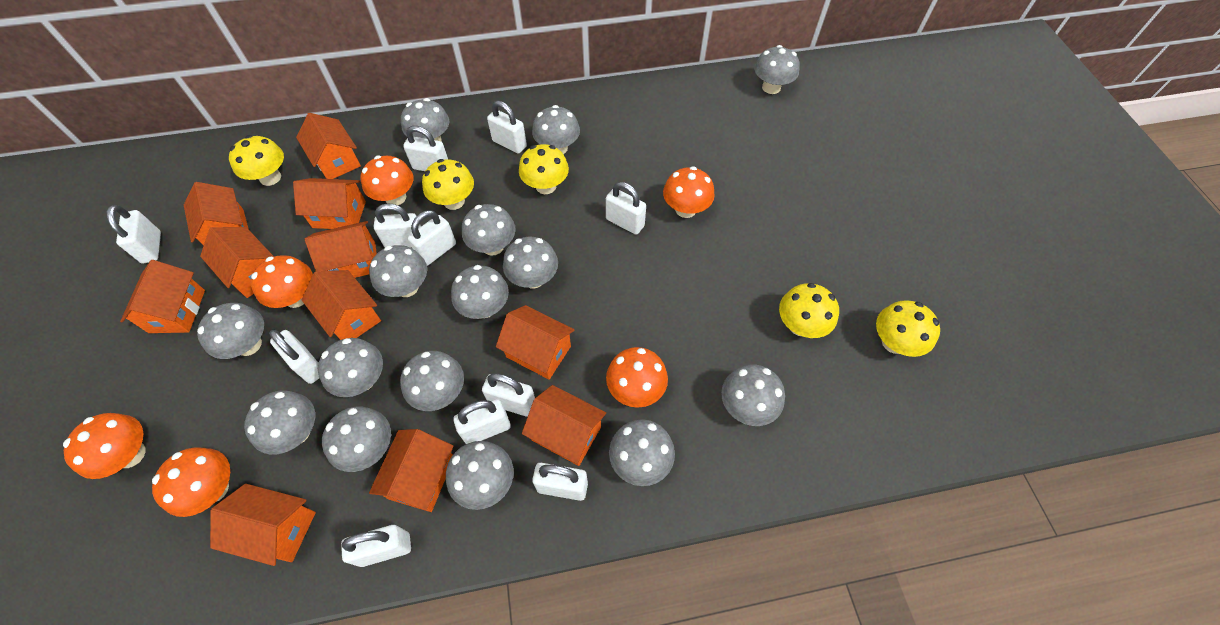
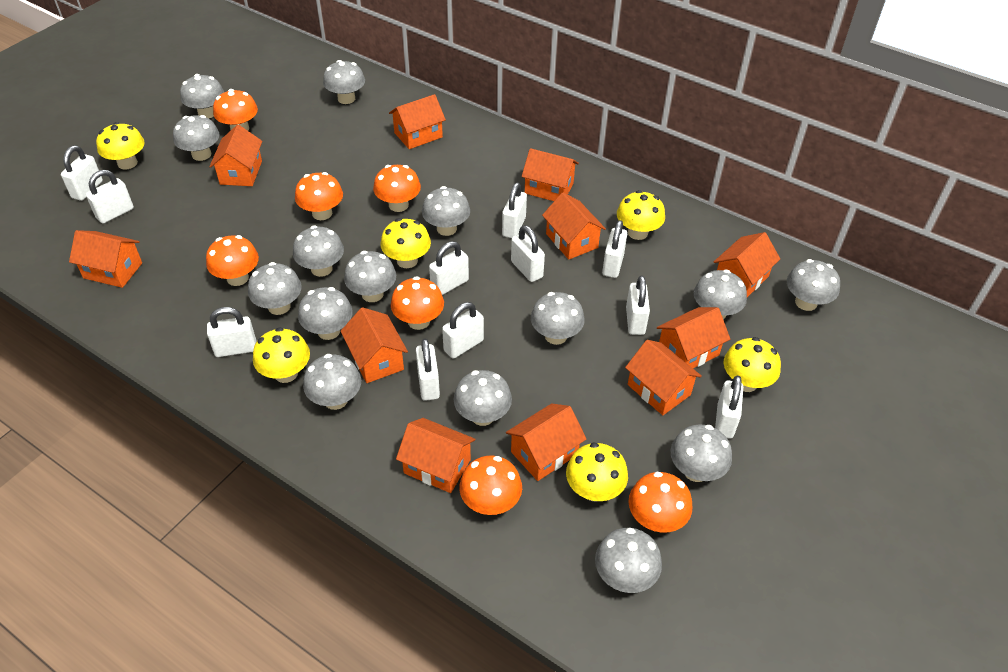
orange mushroom: 6 -> 7
yellow mushroom: 5 -> 6

